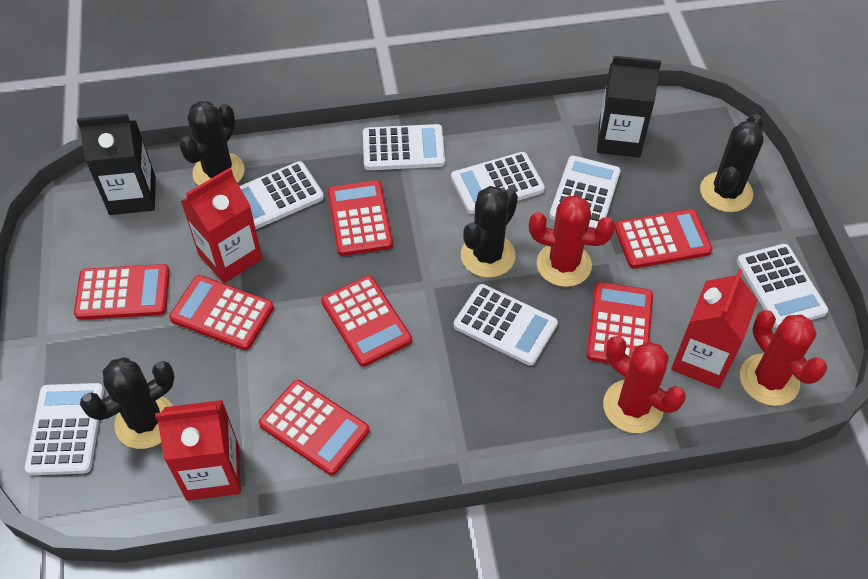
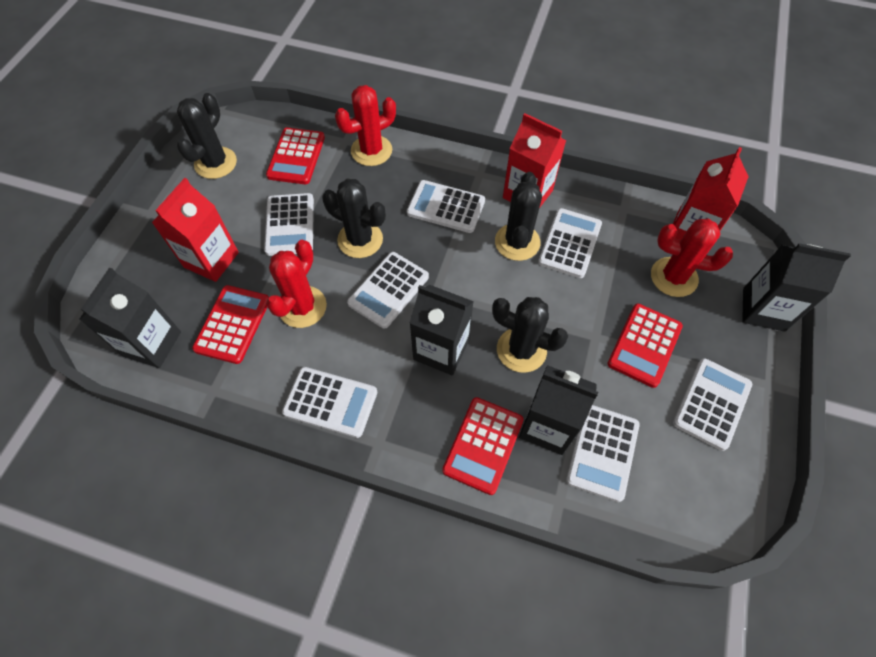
black carton: 2 -> 4
red calculator: 7 -> 4

